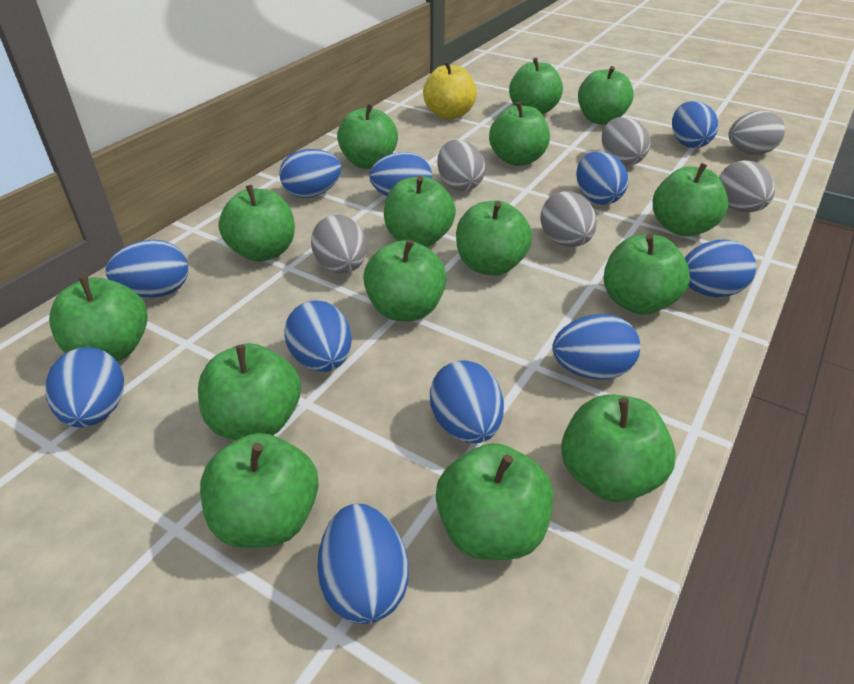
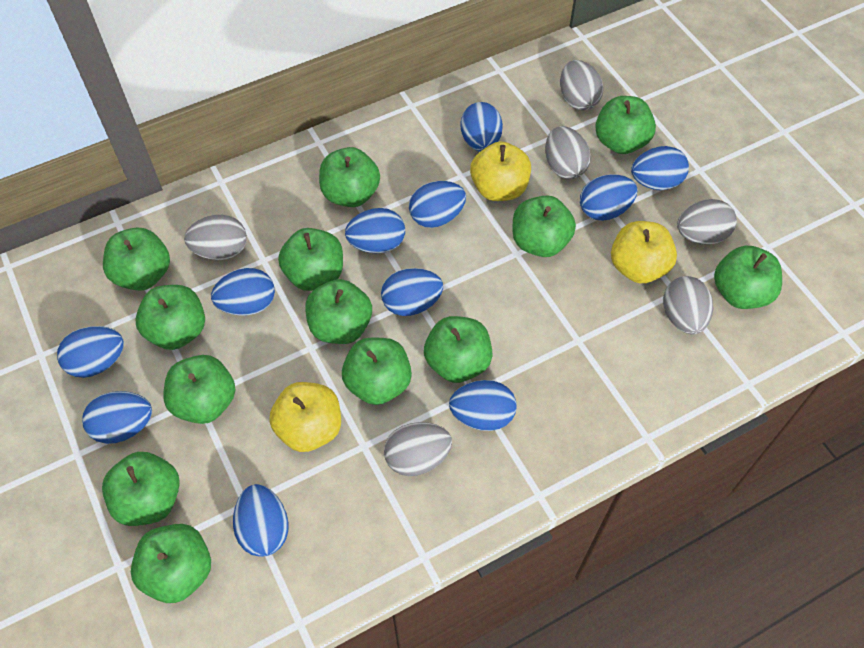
green apple: 15 -> 13
yellow apple: 1 -> 3

